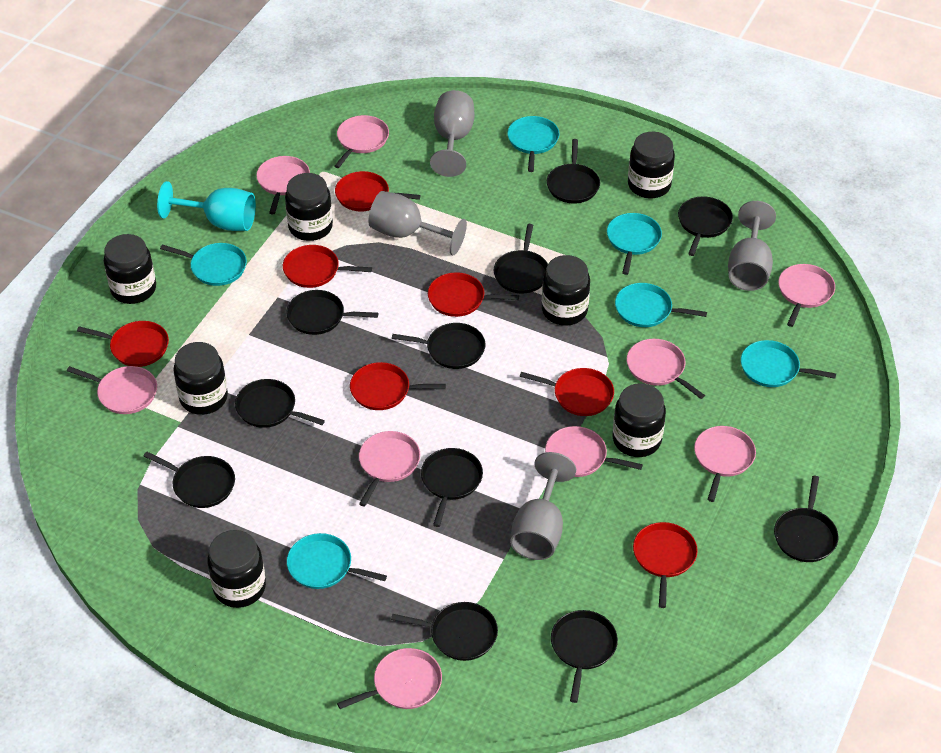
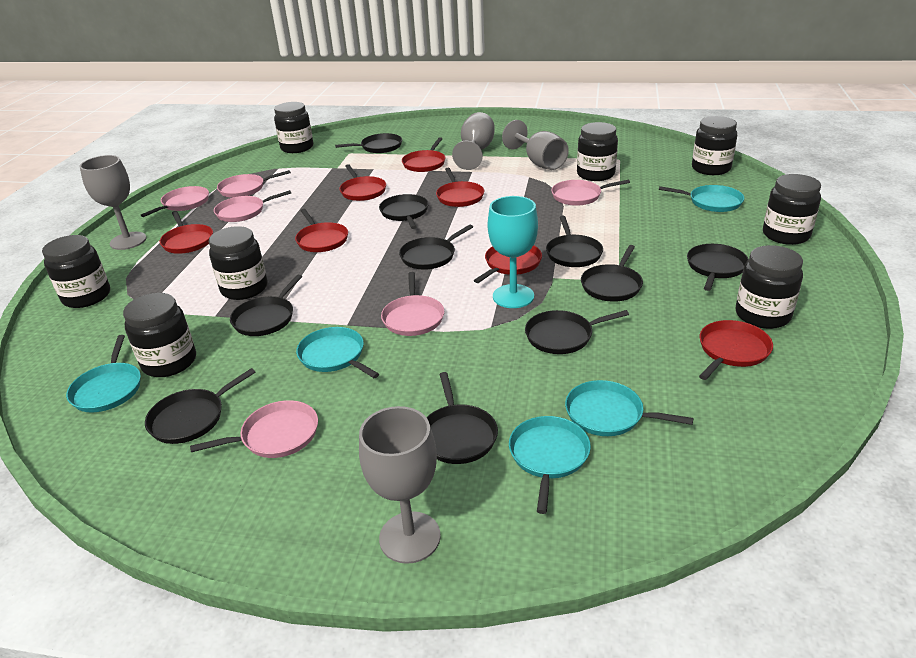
black jar: 7 -> 8
black pan: 11 -> 10
pink pan: 9 -> 6
turquoise pan: 6 -> 5

